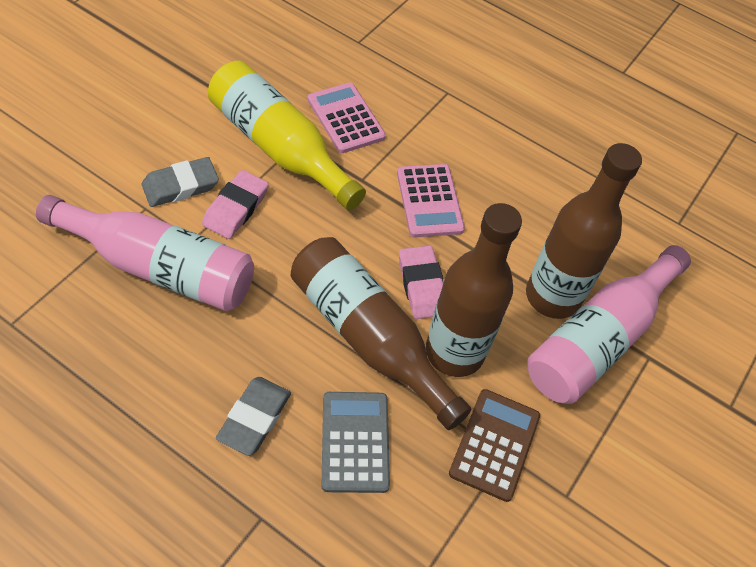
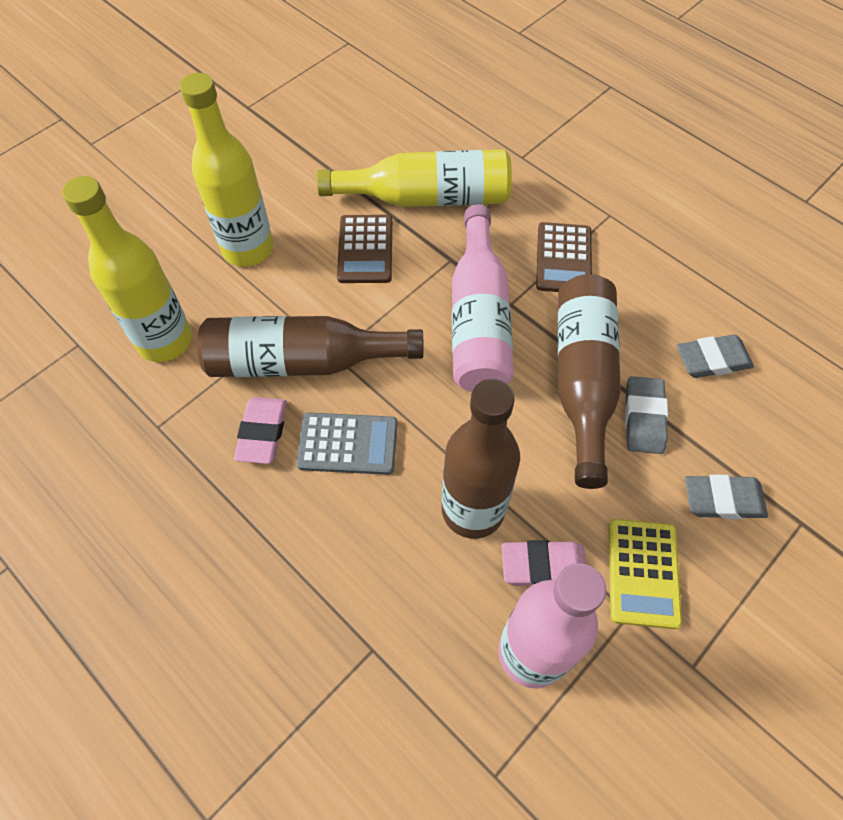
brown calculator: 1 -> 2
grey eraser: 2 -> 3
pink calculator: 2 -> 0
yellow bottle: 1 -> 3
yellow calculator: 0 -> 1

